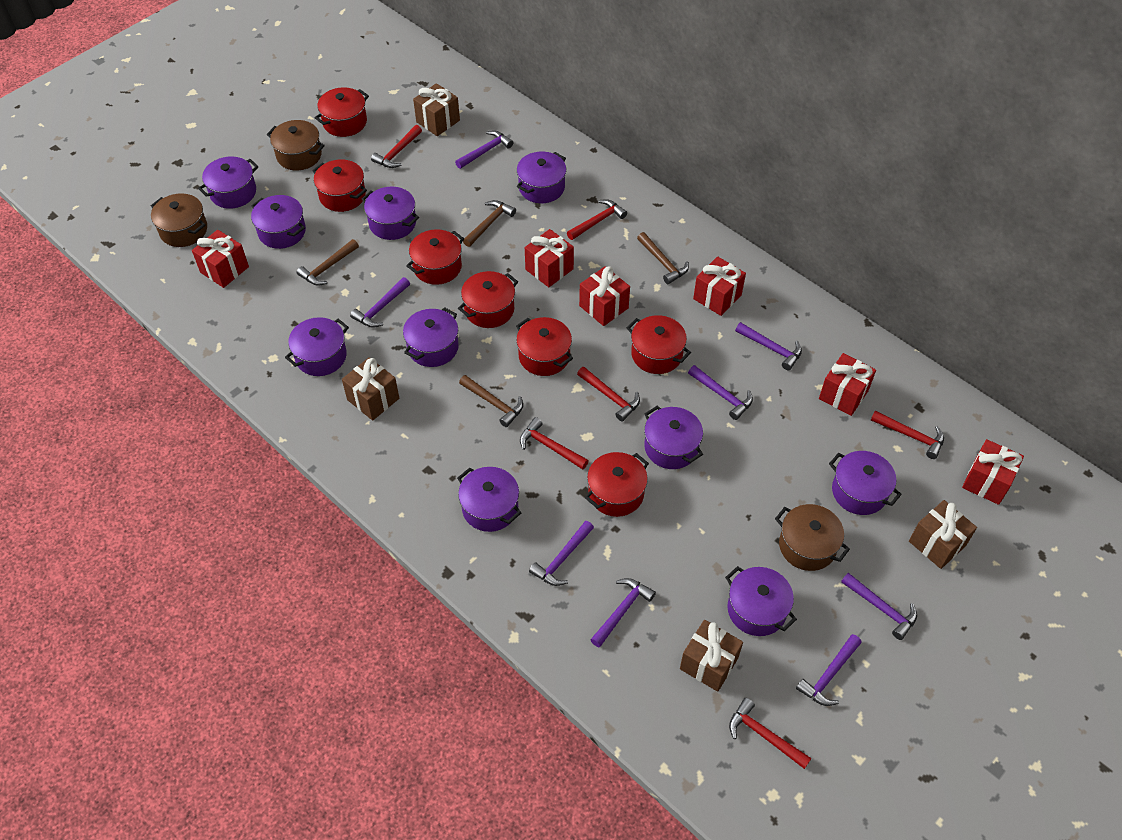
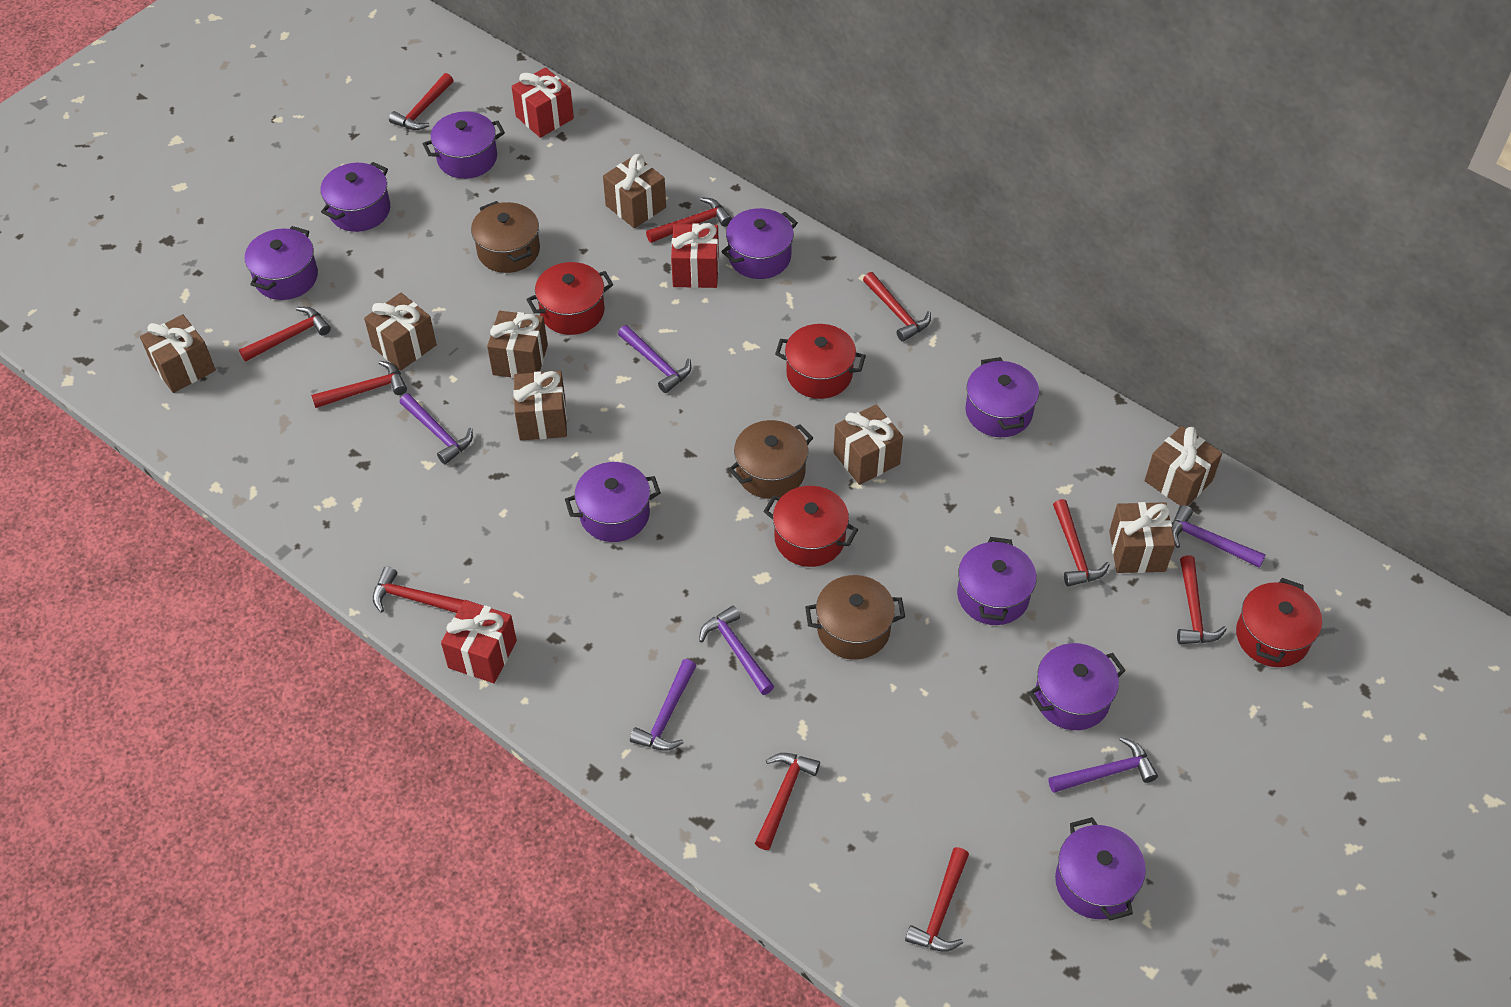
brown gift: 4 -> 8
brown hammer: 4 -> 0
purple hammer: 8 -> 6
purple pot: 10 -> 9
red gift: 6 -> 3
red hammer: 6 -> 10
red pot: 7 -> 4

